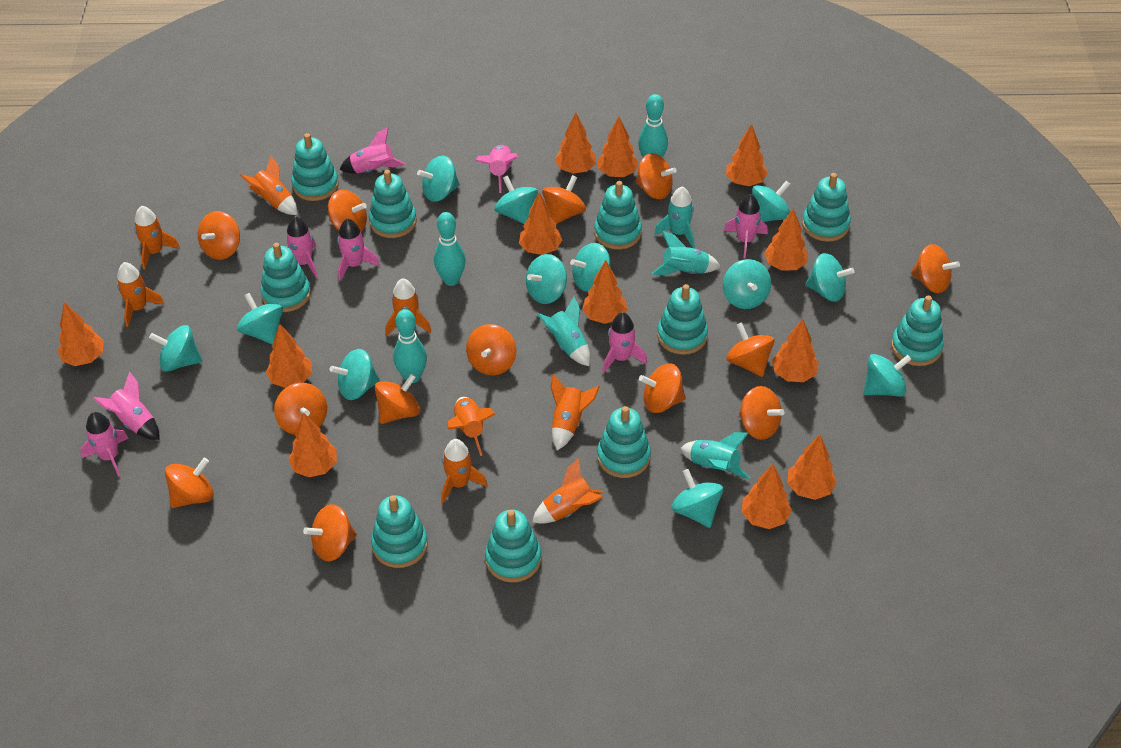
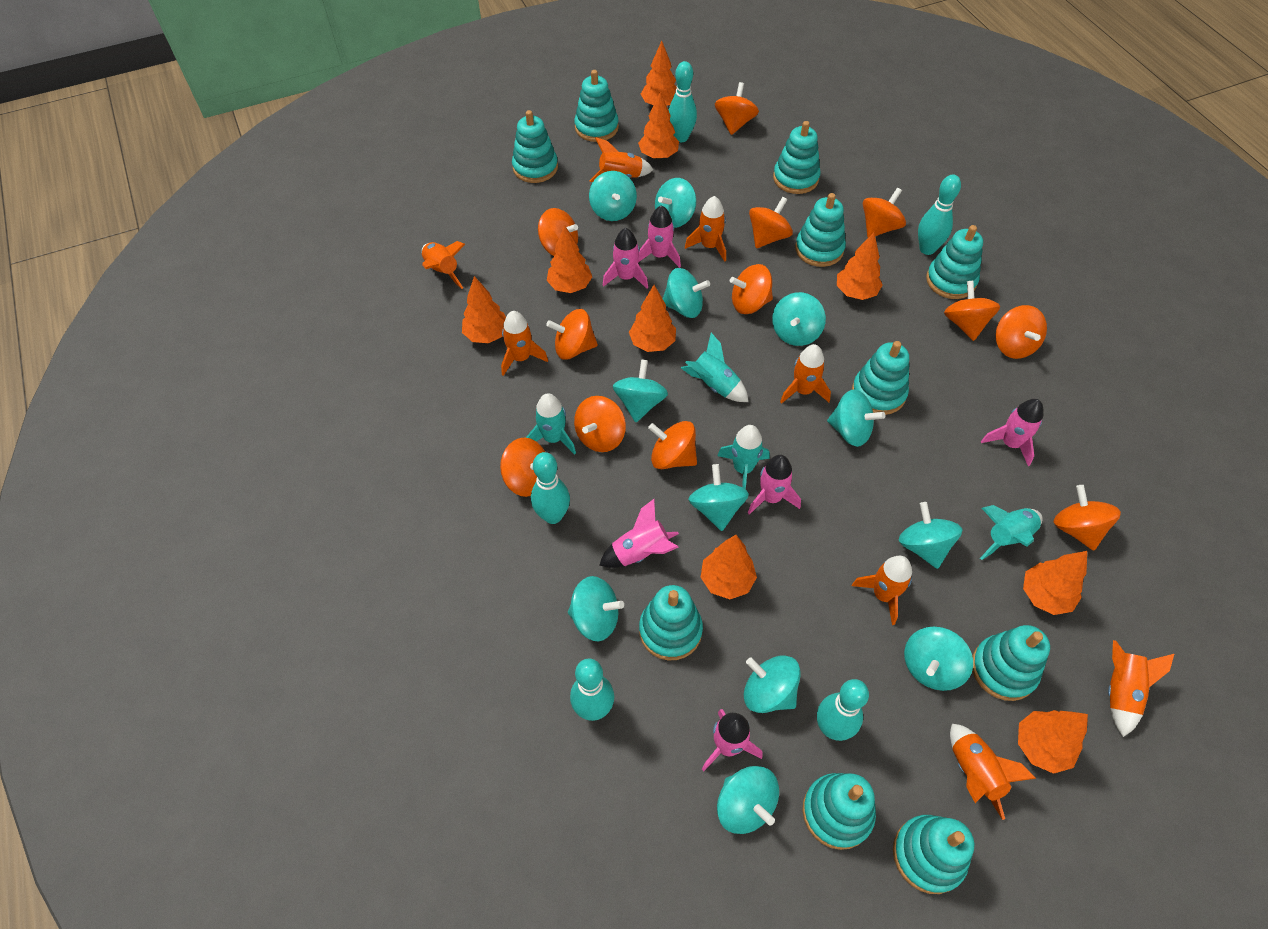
orange spinning top: 13 -> 12
orange tree: 12 -> 9
pink rocket: 8 -> 6
turquoise bowling pin: 3 -> 5

